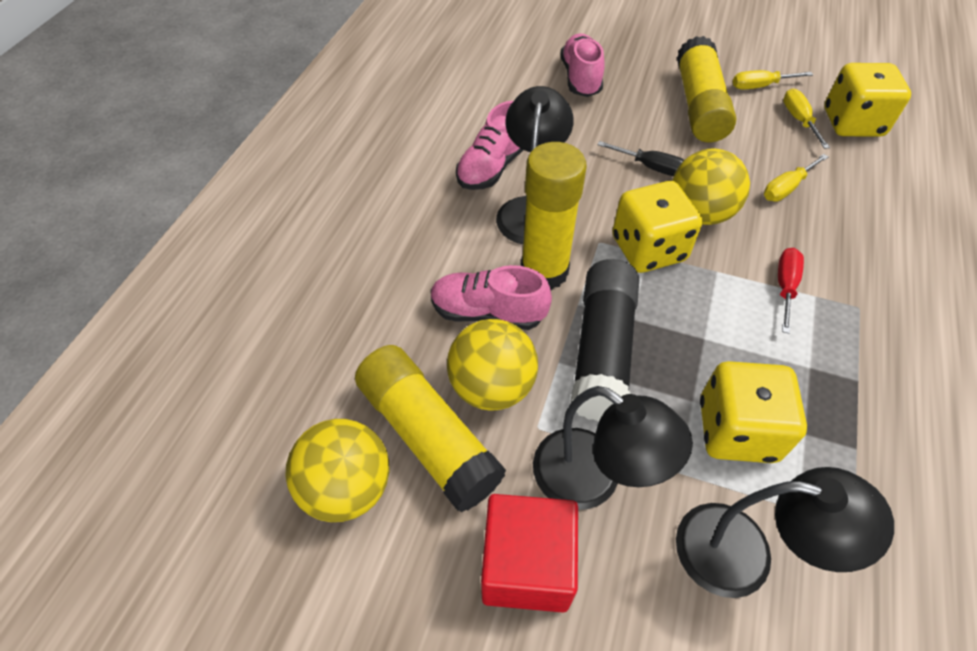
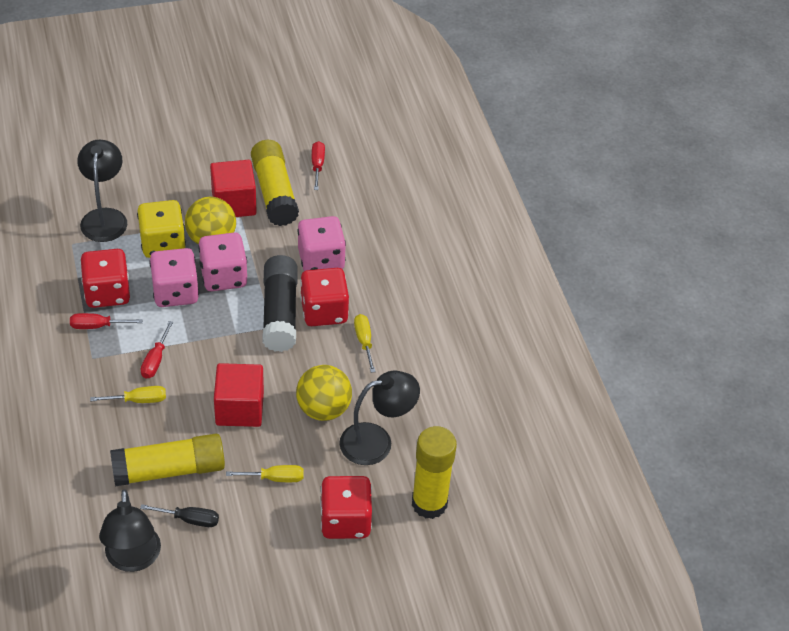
pink dice: 0 -> 3
pink shoe: 3 -> 0
red cube: 1 -> 2
red dice: 0 -> 3
red screwdriver: 1 -> 3
yellow ball: 3 -> 2
yellow dice: 3 -> 1

